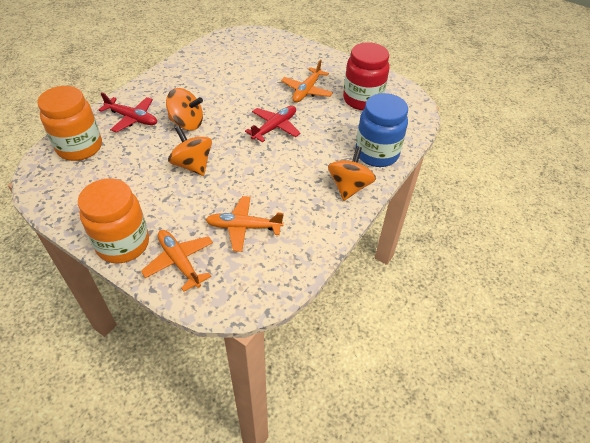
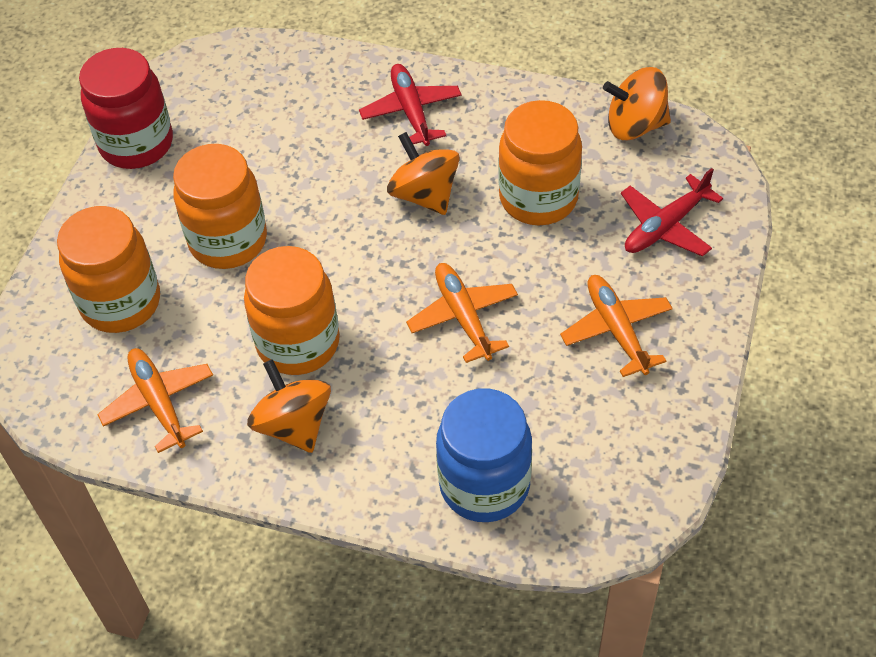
orange jar: 2 -> 4

